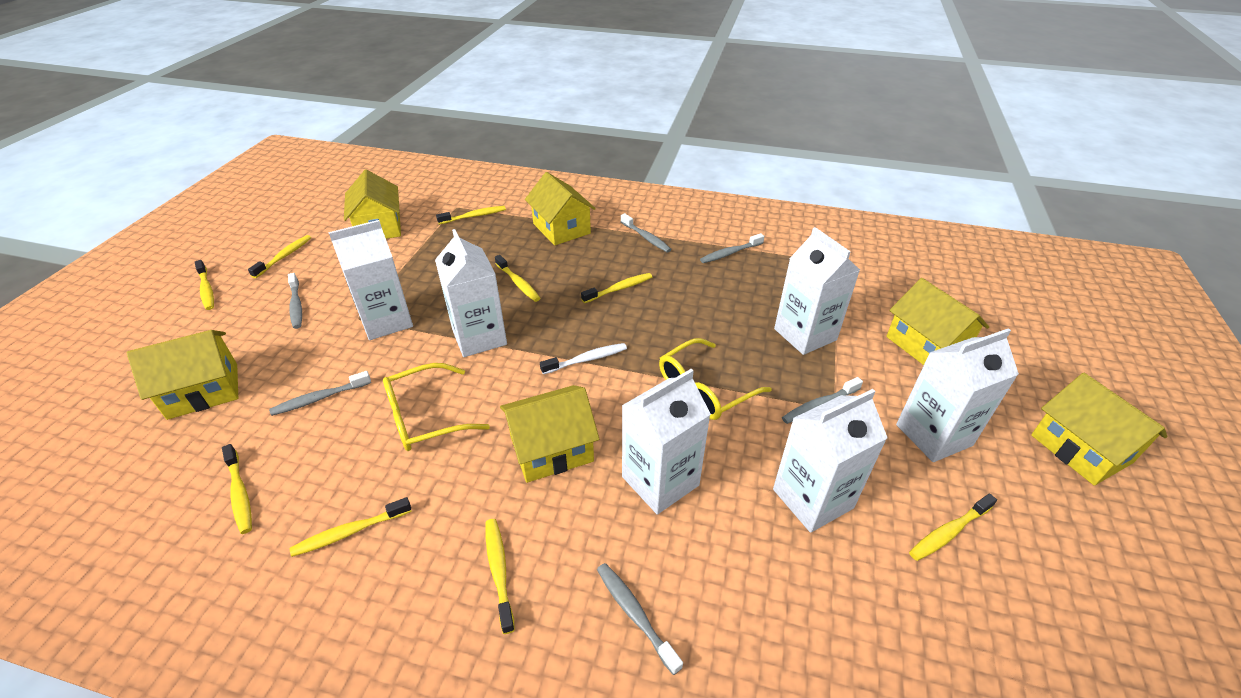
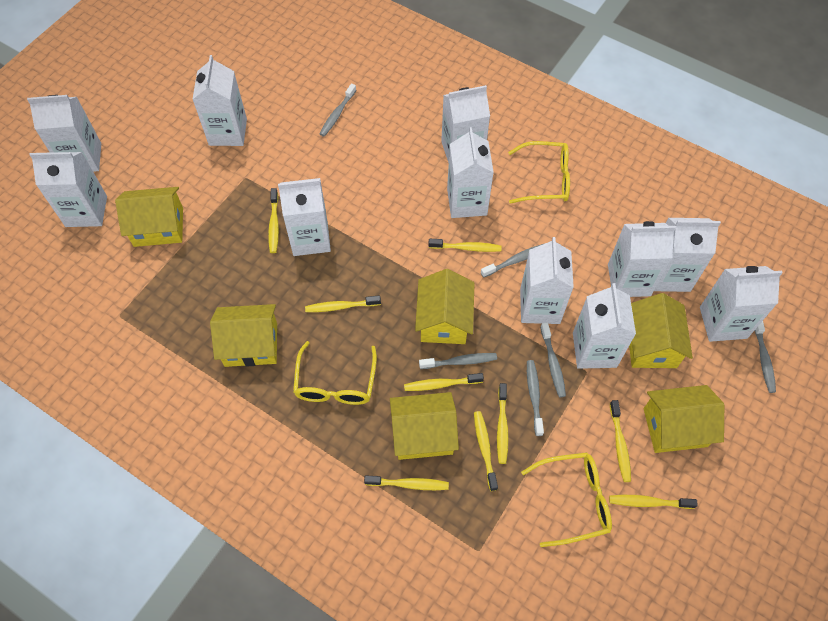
white carton: 6 -> 11
white toothbrush: 1 -> 0
yellow glasses: 2 -> 3

